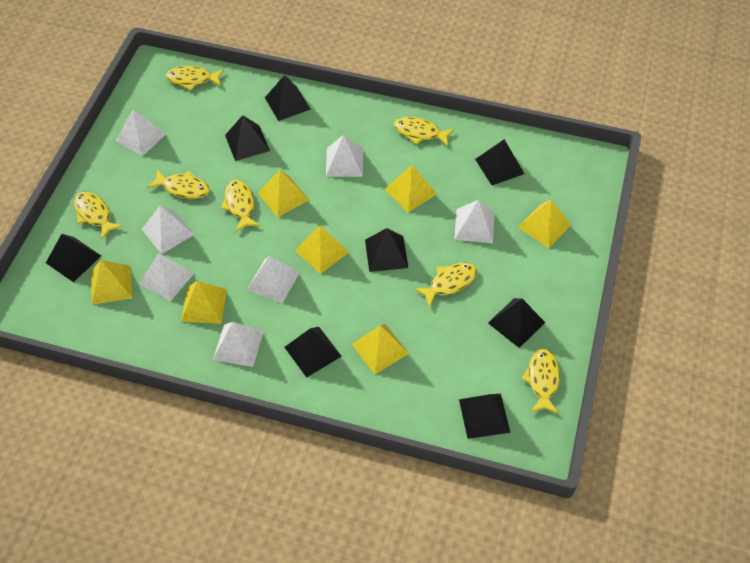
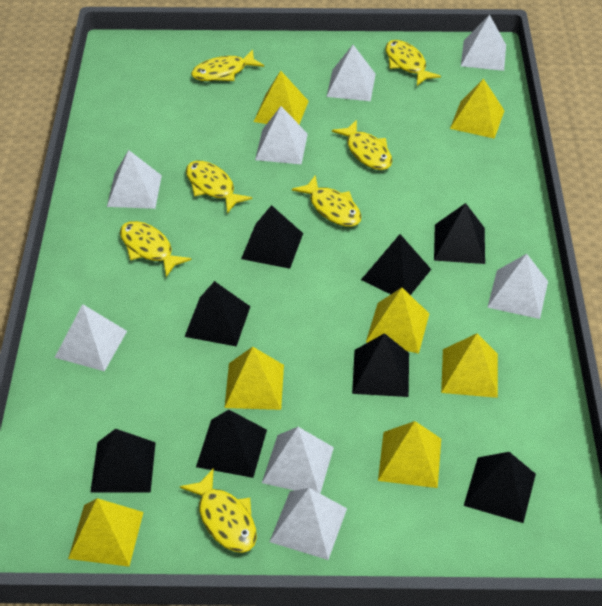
white pyramid: 7 -> 8

